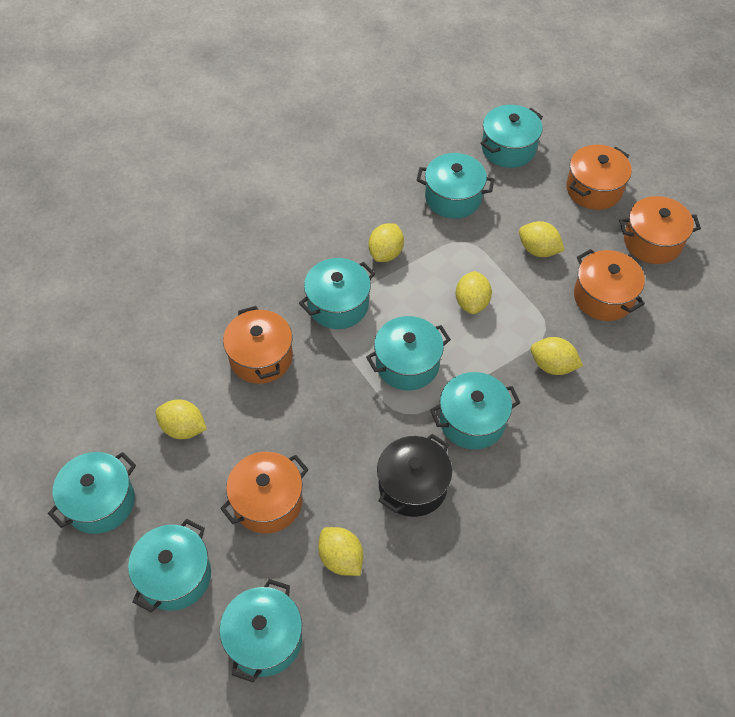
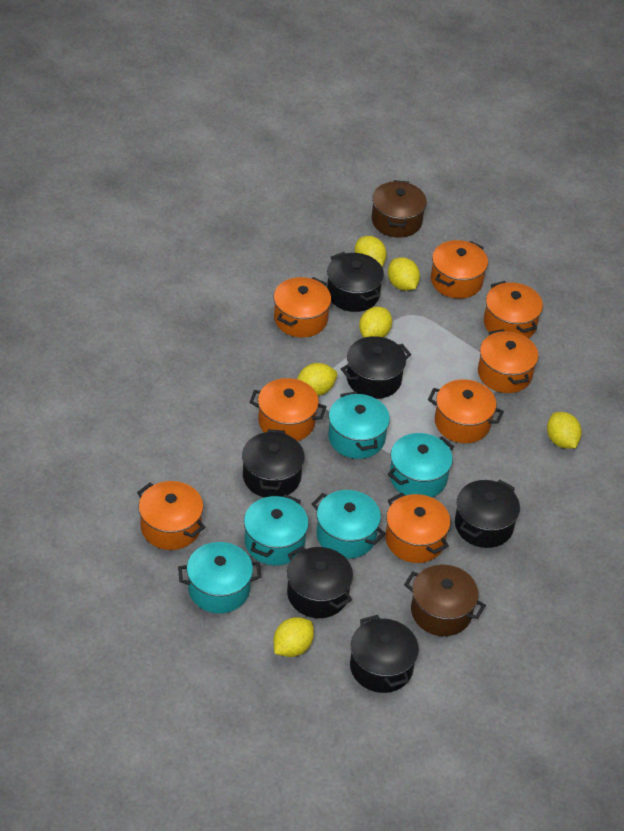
black pot: 1 -> 6
brown pot: 0 -> 2
orange pot: 5 -> 8
turquoise pot: 8 -> 5

